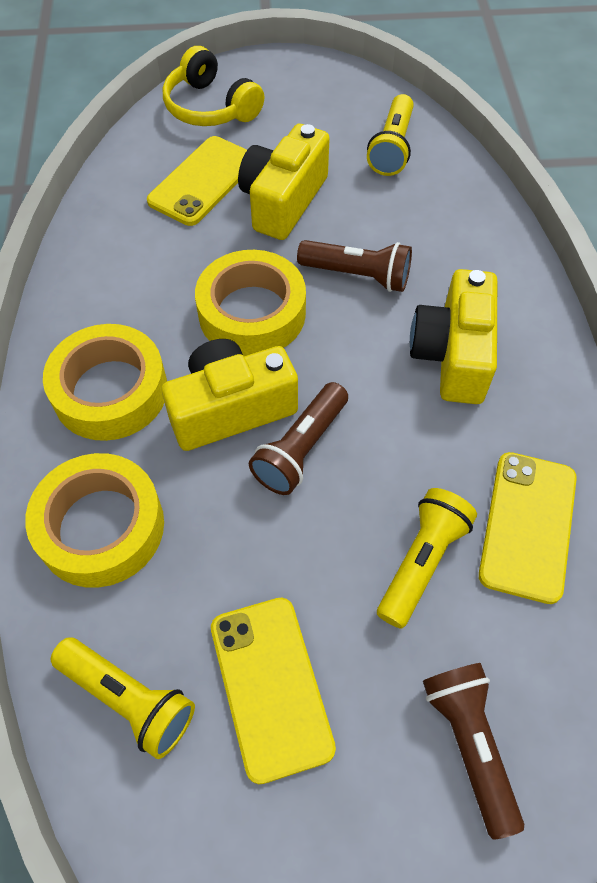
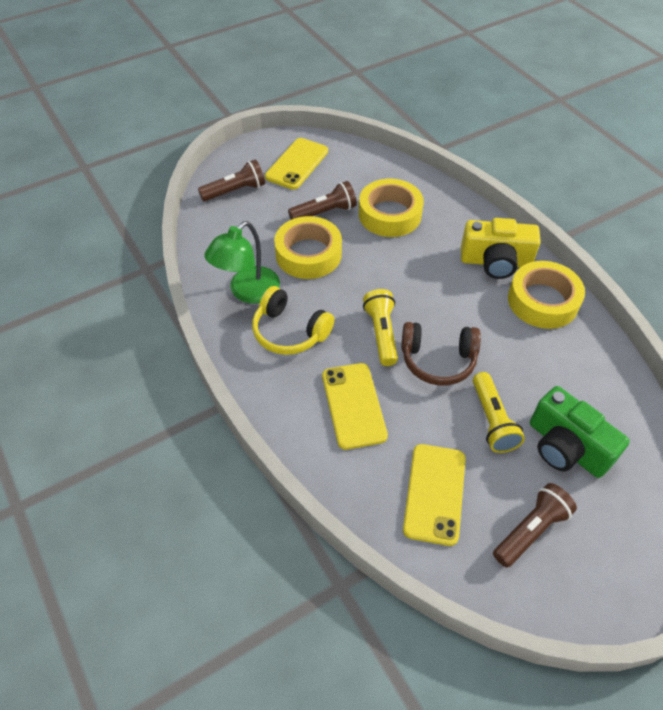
brown headphones: 0 -> 1
green camera: 0 -> 1
green lamp: 0 -> 1
yellow camera: 3 -> 1
yellow flashlight: 3 -> 2

